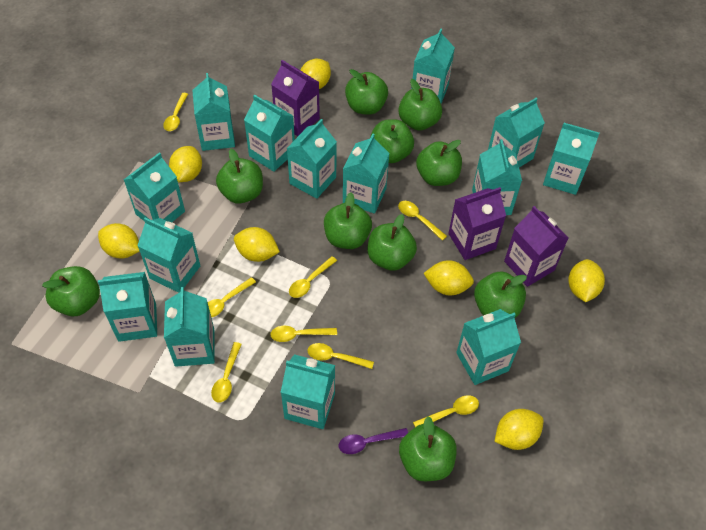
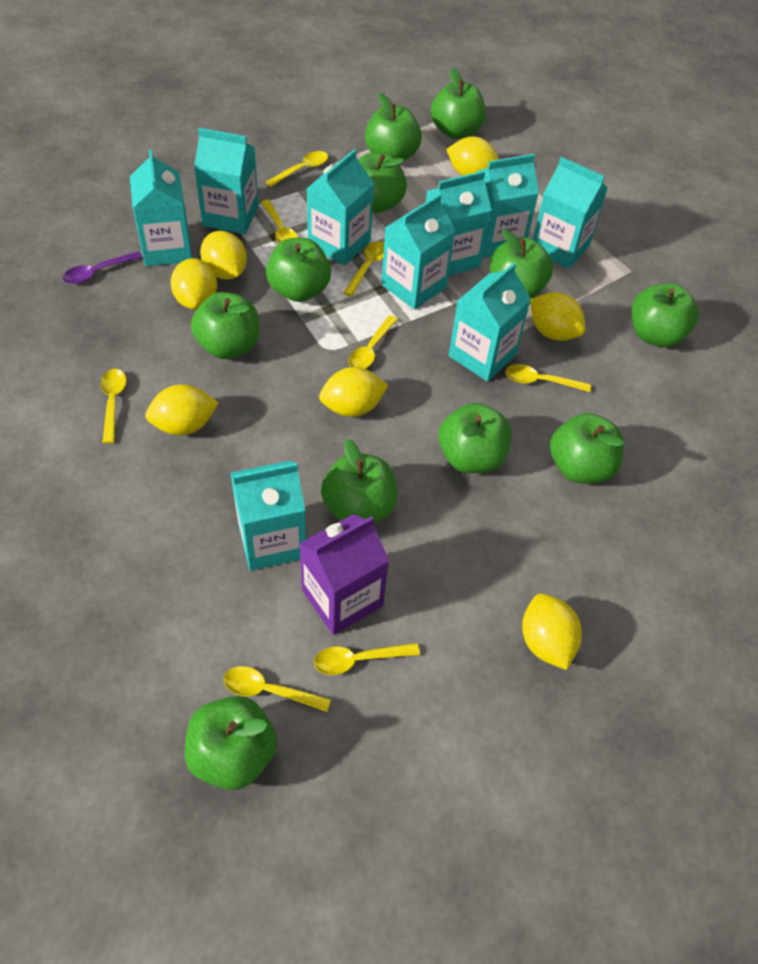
green apple: 10 -> 11
purple carton: 3 -> 1
turquoise carton: 14 -> 9

